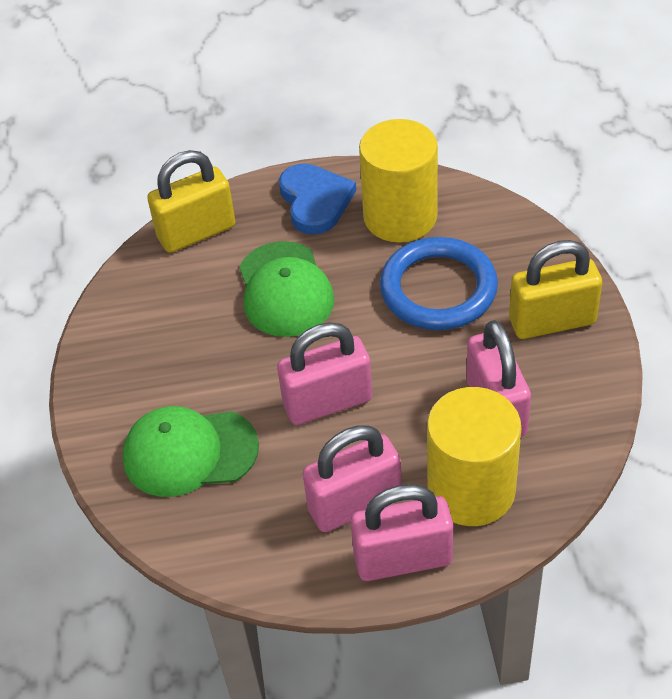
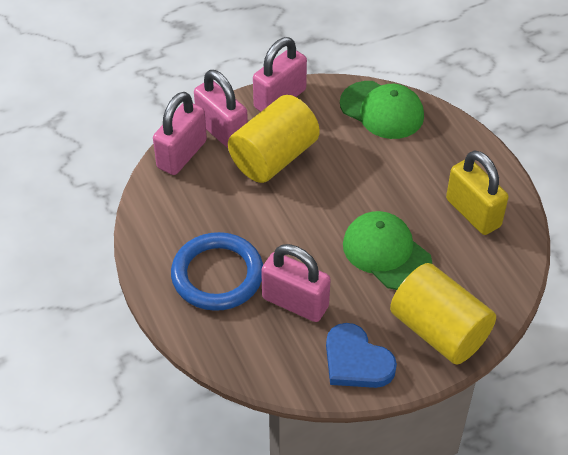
yellow padlock: 2 -> 1

